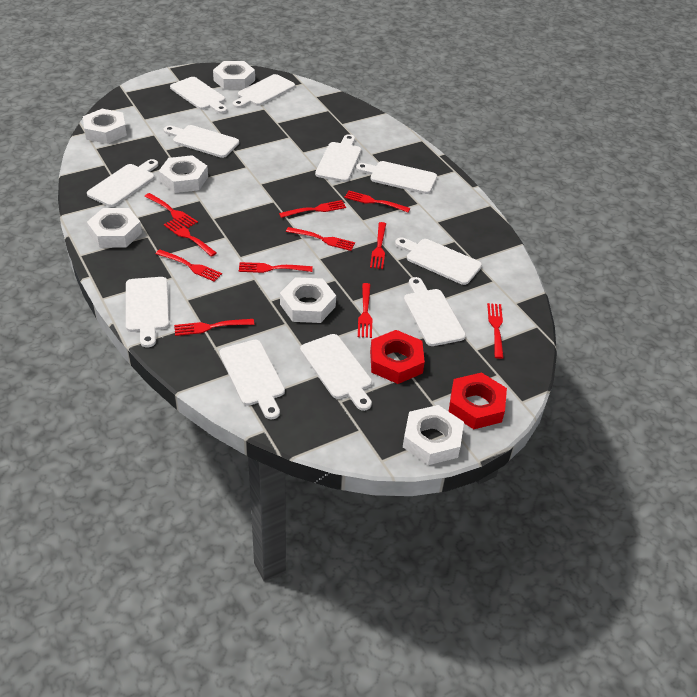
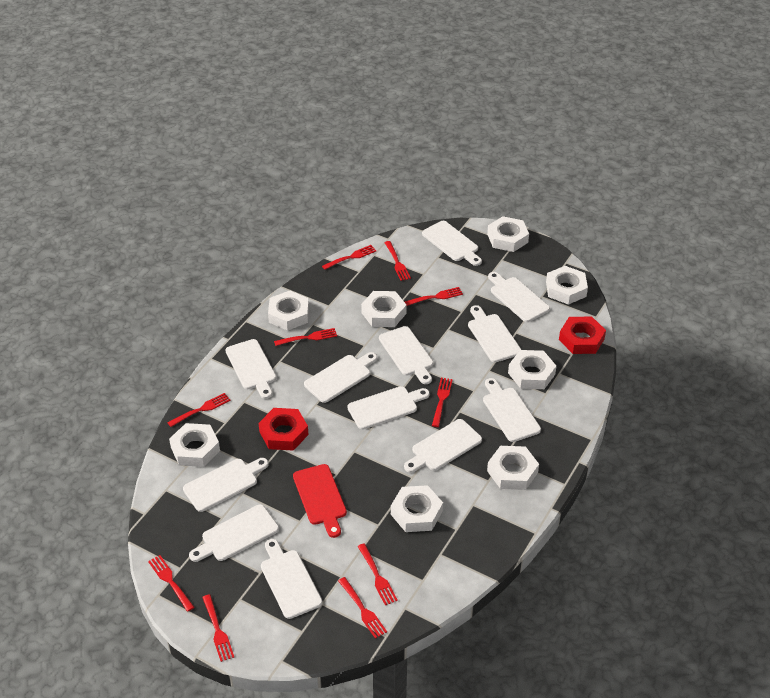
red cutting board: 0 -> 1
red fork: 11 -> 10
white cutting board: 11 -> 12
white nut: 6 -> 8

